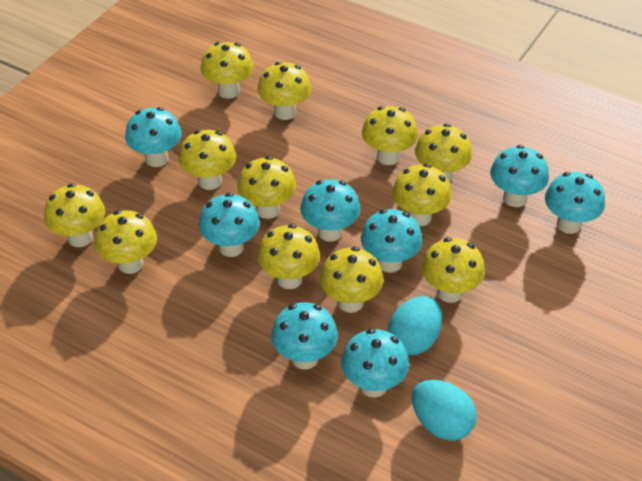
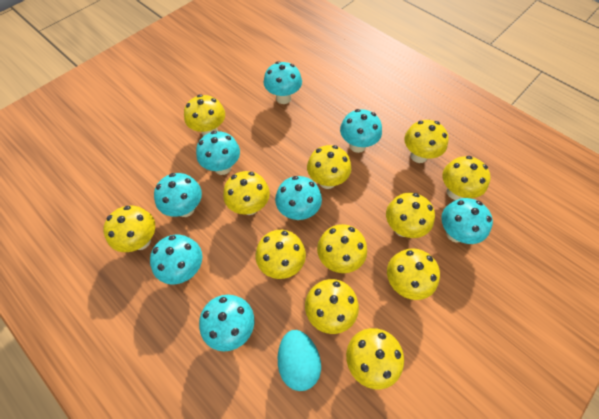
turquoise egg: 2 -> 1

